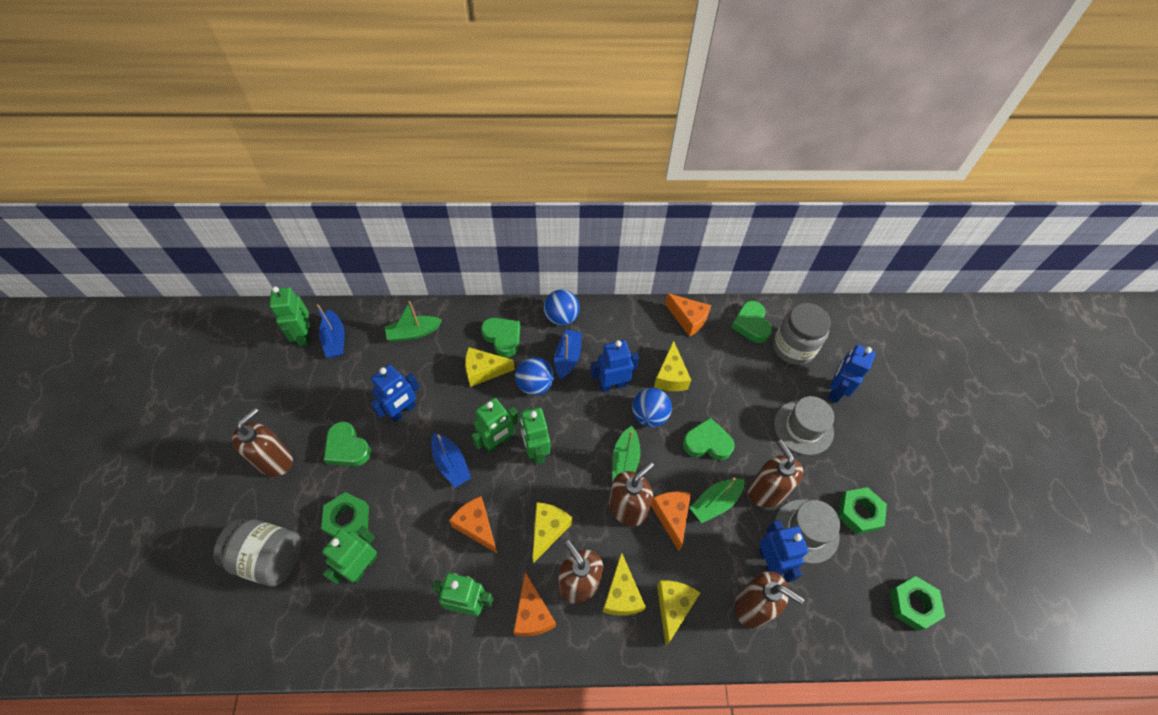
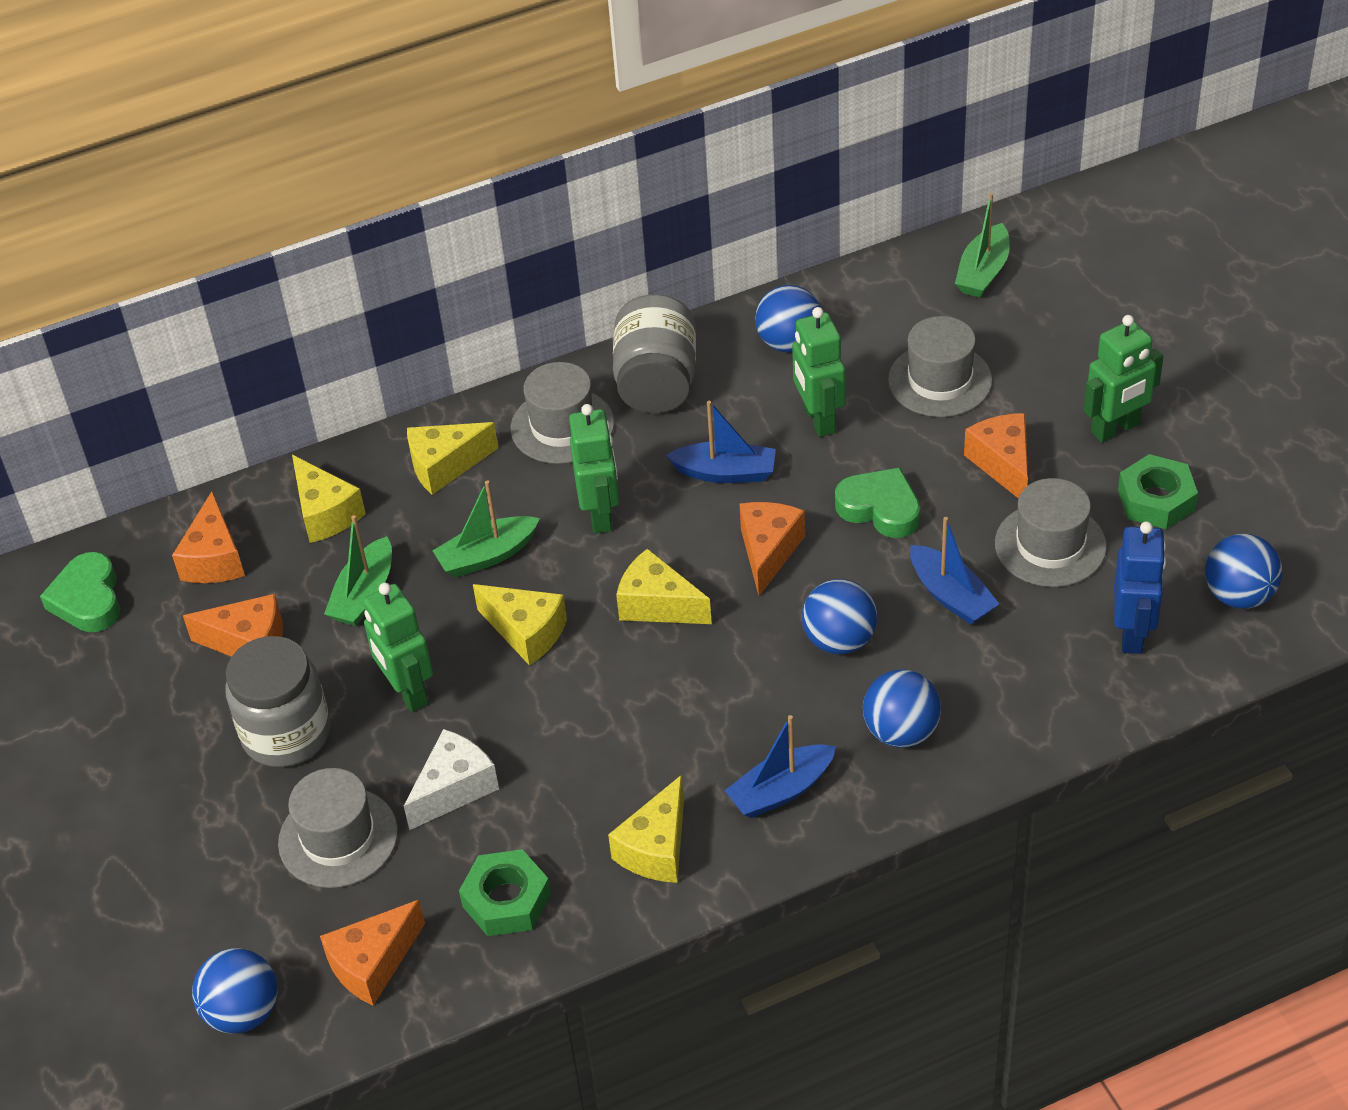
blue ball: 3 -> 5
blue robot: 4 -> 1
brown soap dispenser: 5 -> 0
green heart: 4 -> 2
green nut: 3 -> 2
green robot: 5 -> 4
grey hat: 2 -> 4
orange cheese: 4 -> 5
white cheese: 0 -> 1

